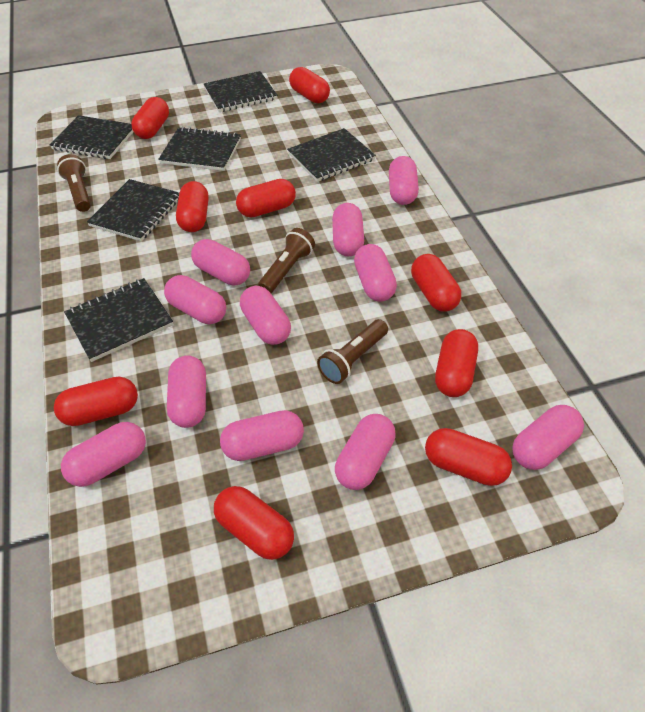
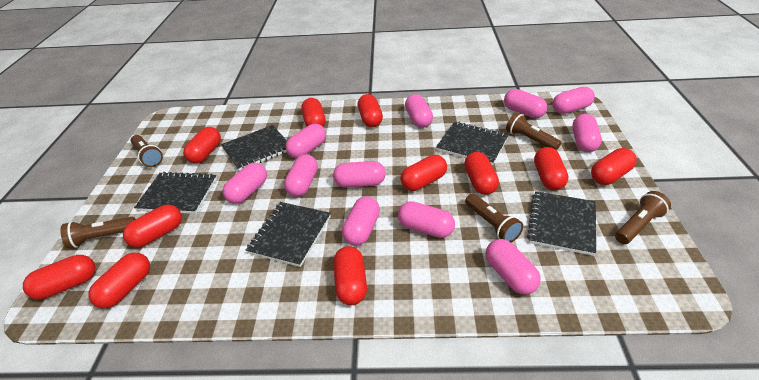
black notebook: 6 -> 5
brown flashlight: 3 -> 5
red capsule: 9 -> 11

